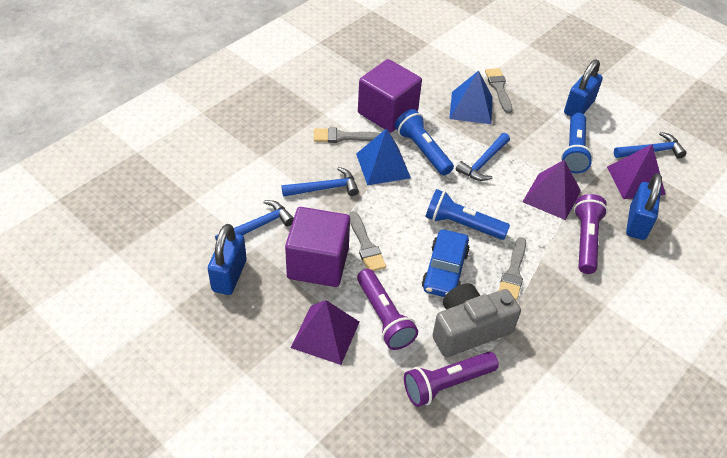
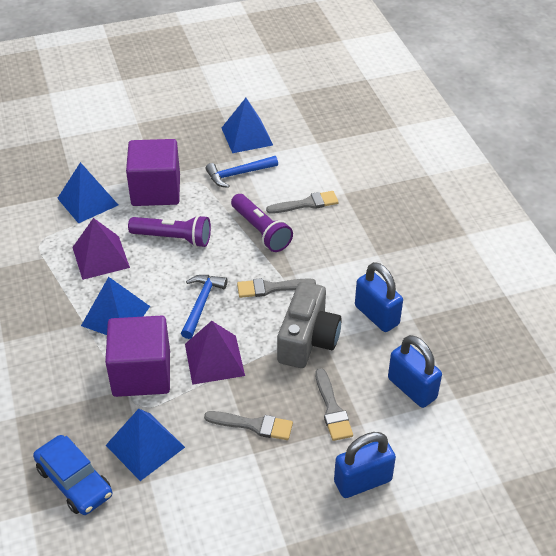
blue flashlight: 3 -> 0
blue hammer: 4 -> 2
blue pyramid: 2 -> 4
purple flashlight: 3 -> 2
purple pyramid: 3 -> 2

